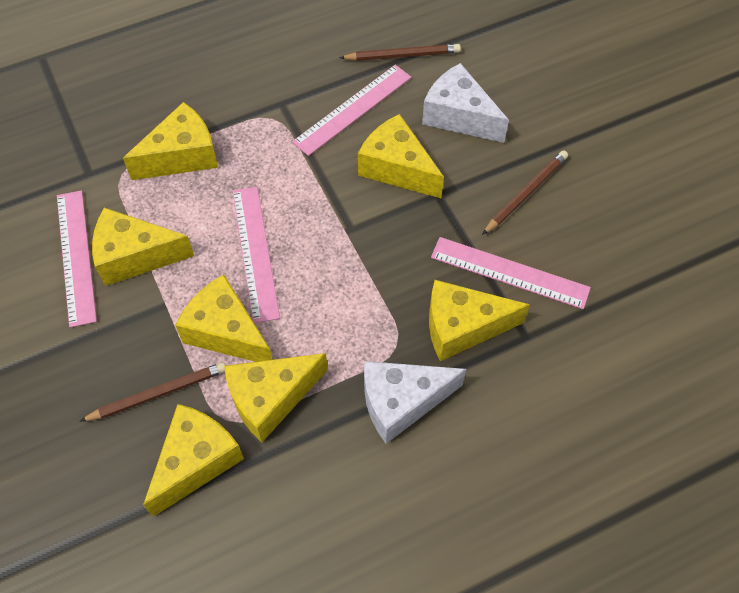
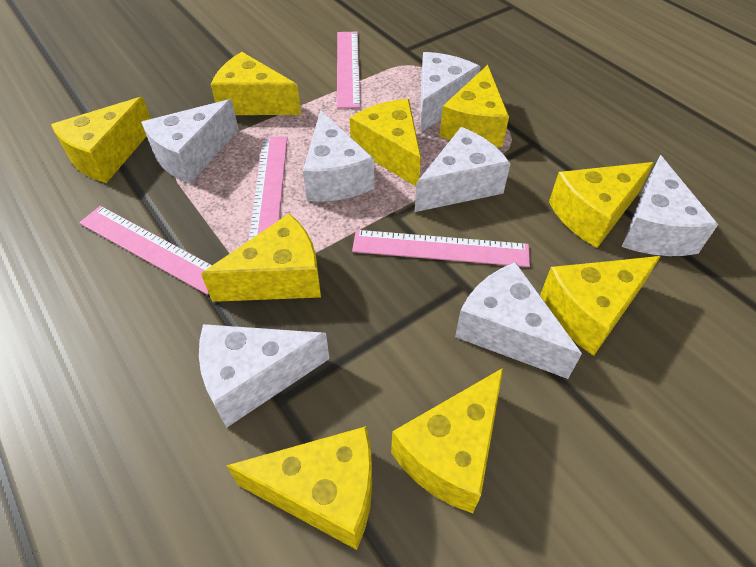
brown pencil: 3 -> 0
white cheese: 2 -> 7
yellow cheese: 7 -> 9

